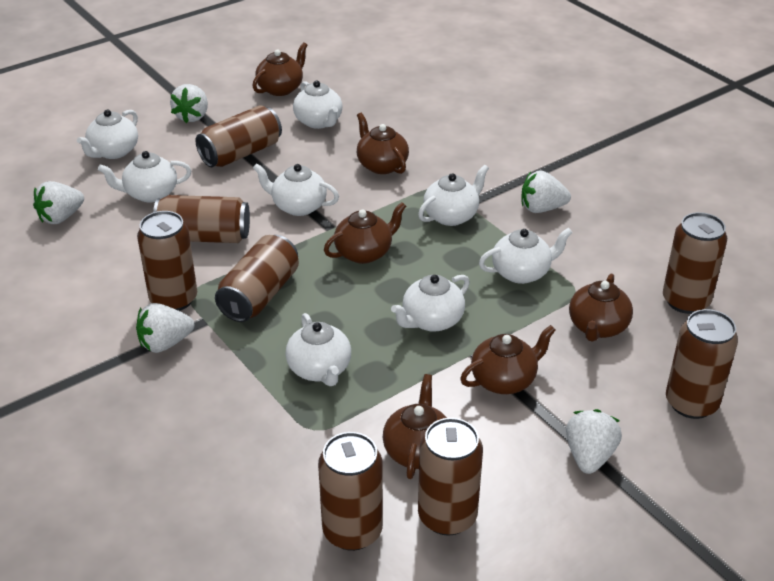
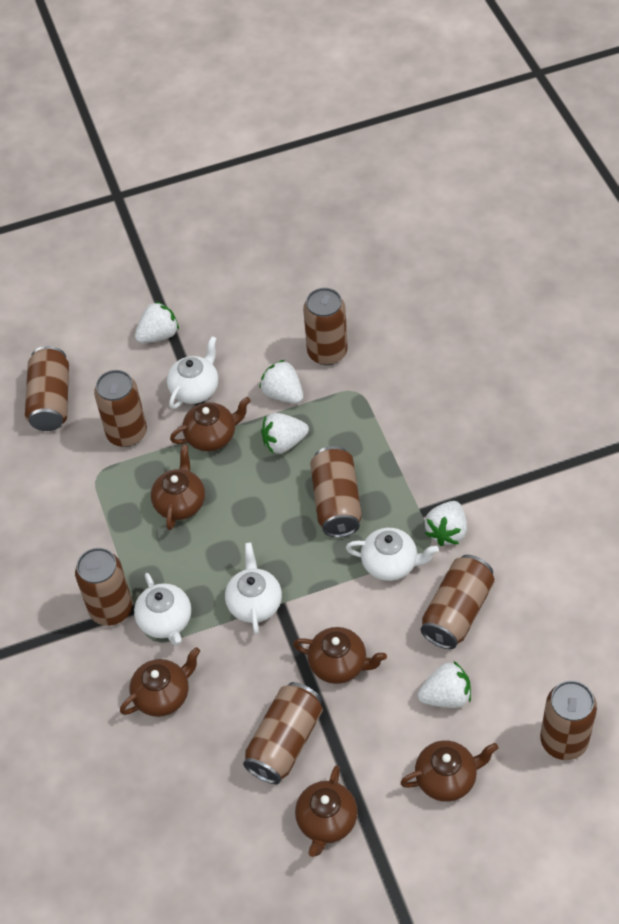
white teapot: 8 -> 4

